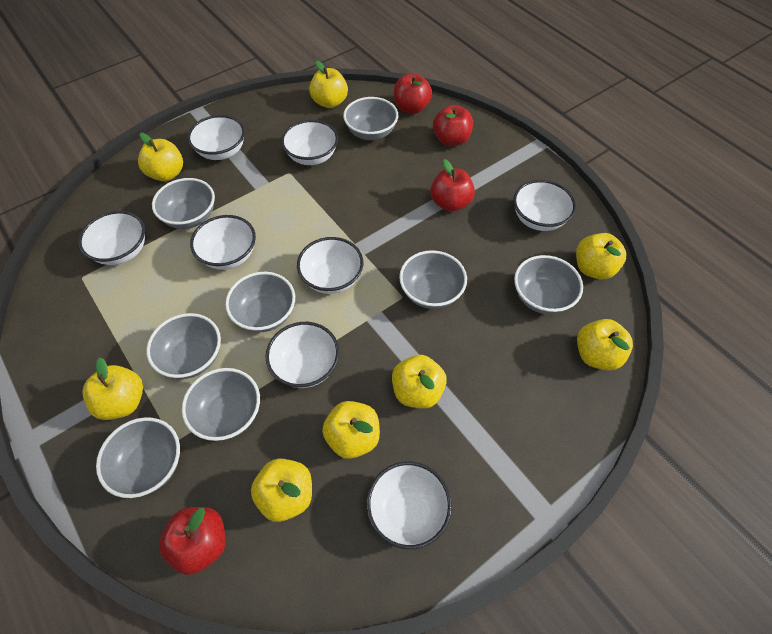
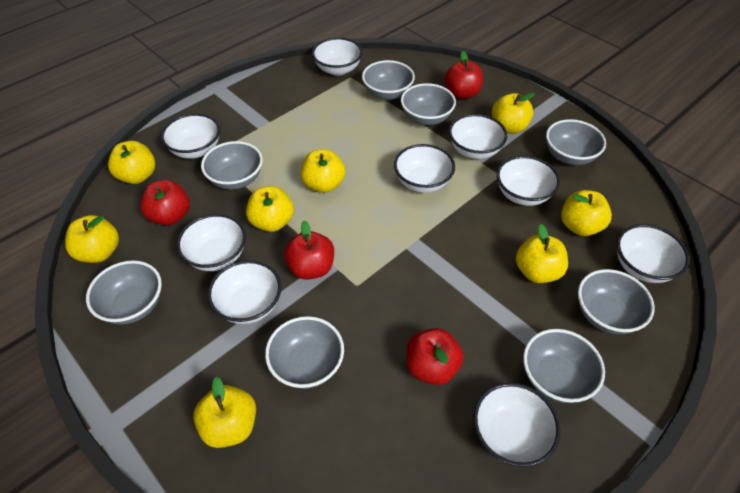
white bowl: 8 -> 9

